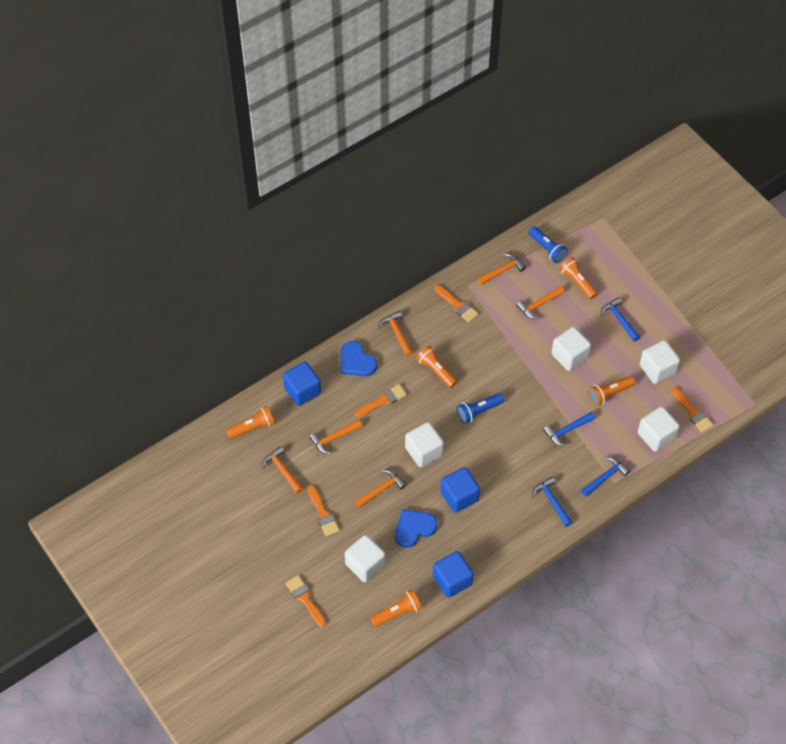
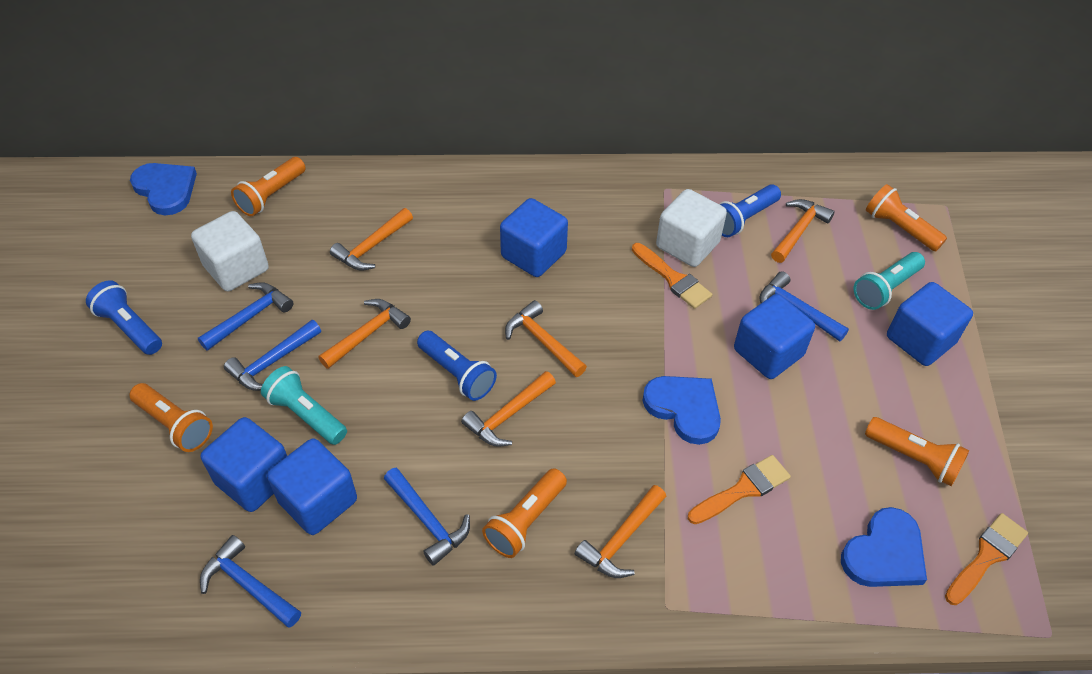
blue cube: 3 -> 5
blue flashlight: 2 -> 3
blue hammer: 4 -> 5
blue heart: 2 -> 3
orange brush: 5 -> 3
turquoise flashlight: 0 -> 2
white cube: 5 -> 2

